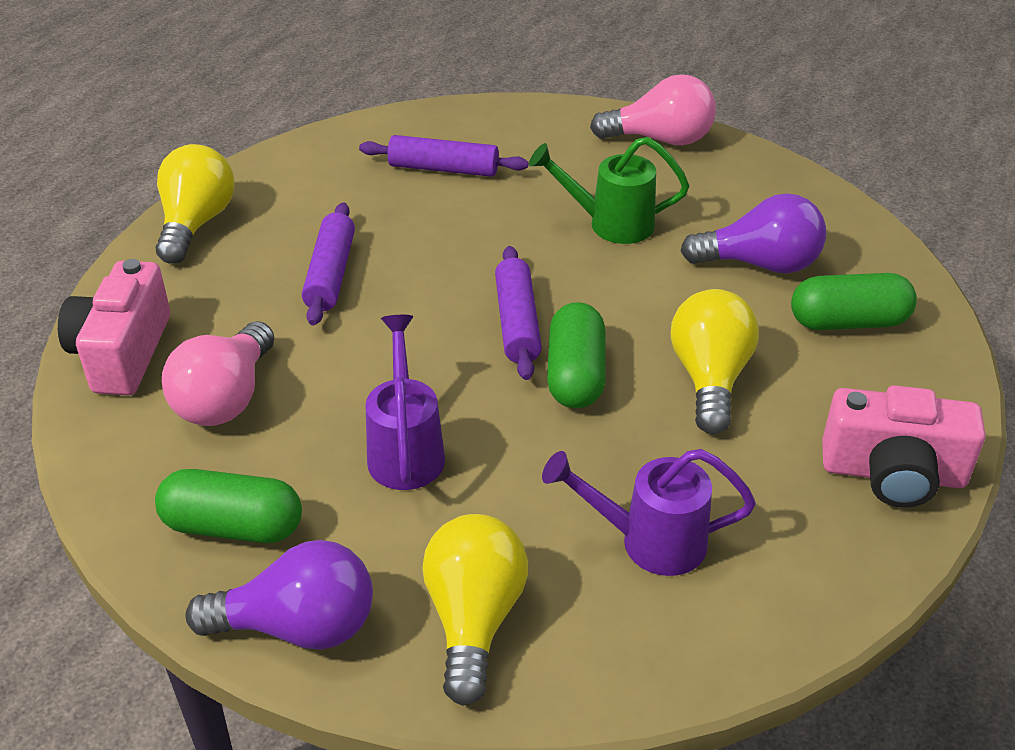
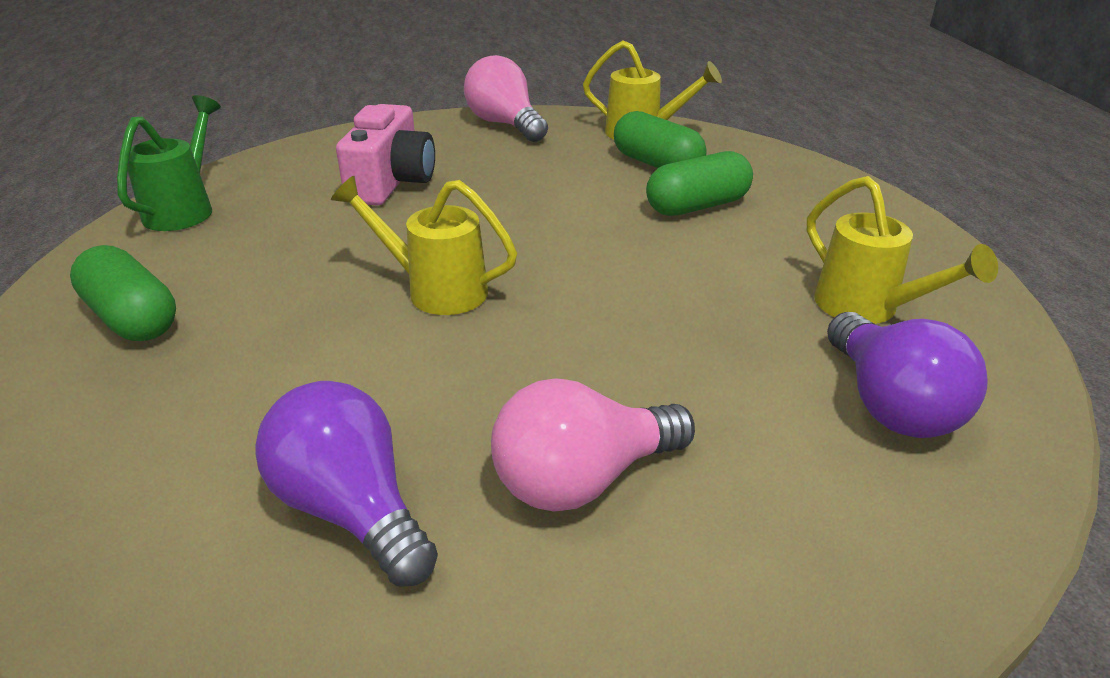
pink camera: 2 -> 1
purple rolling pin: 3 -> 0
purple watering can: 2 -> 0
yellow light bulb: 3 -> 0
yellow watering can: 0 -> 3

